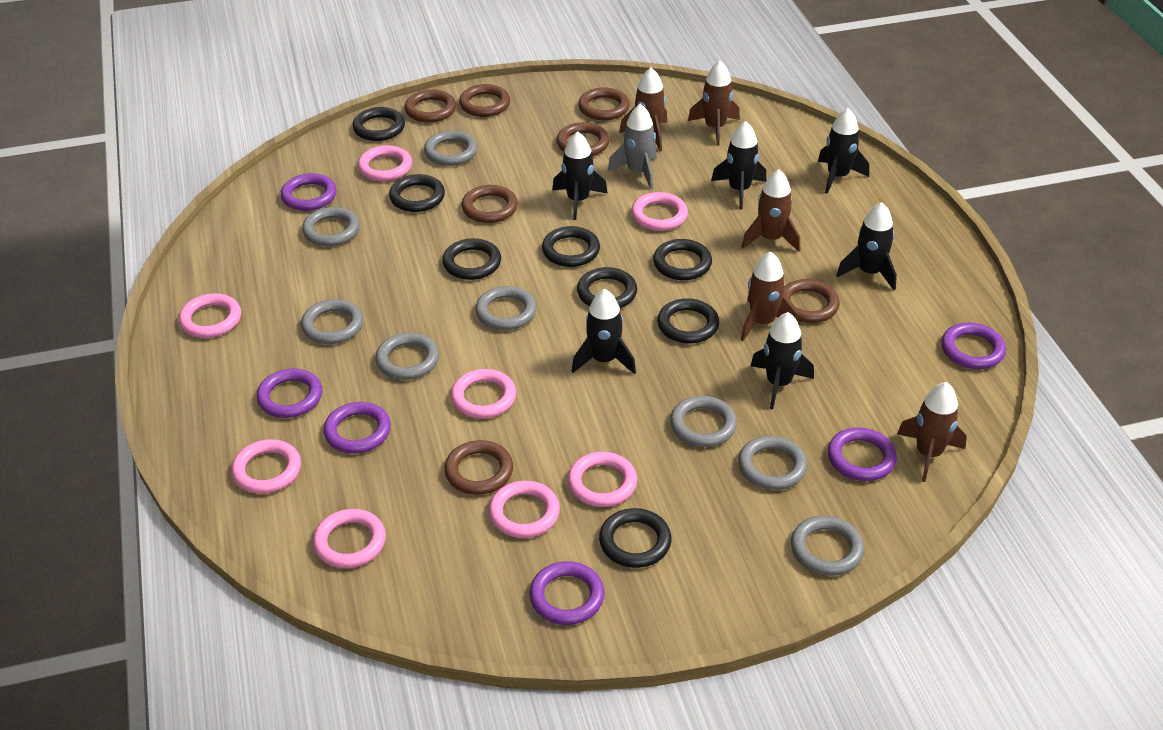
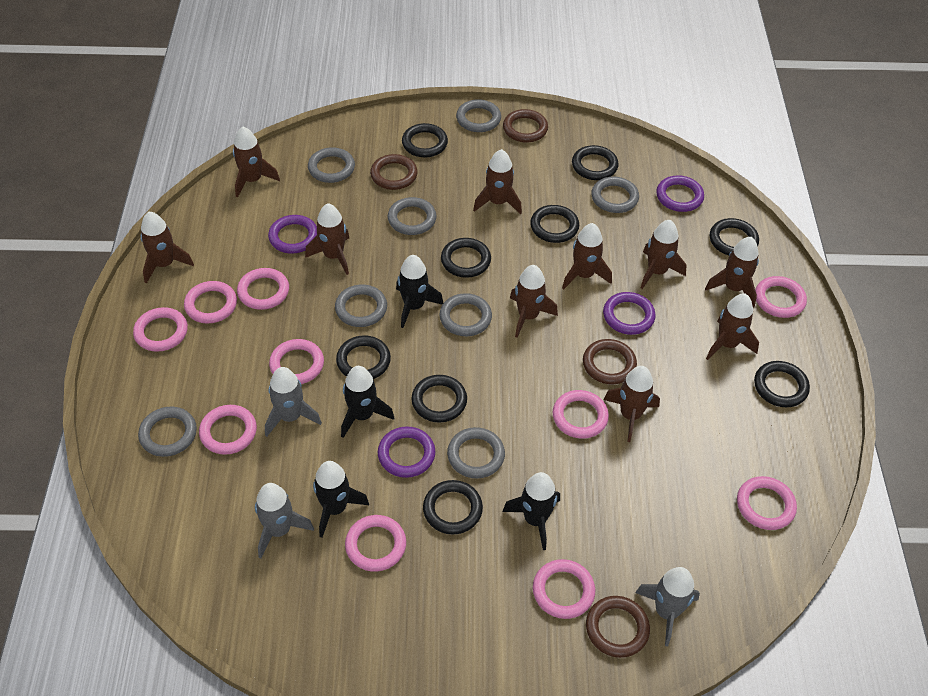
black ring: 8 -> 9
black rocket: 6 -> 4
brown ring: 7 -> 4
brown rocket: 5 -> 10
grey rocket: 1 -> 3
pink ring: 8 -> 10
purple ring: 6 -> 4

